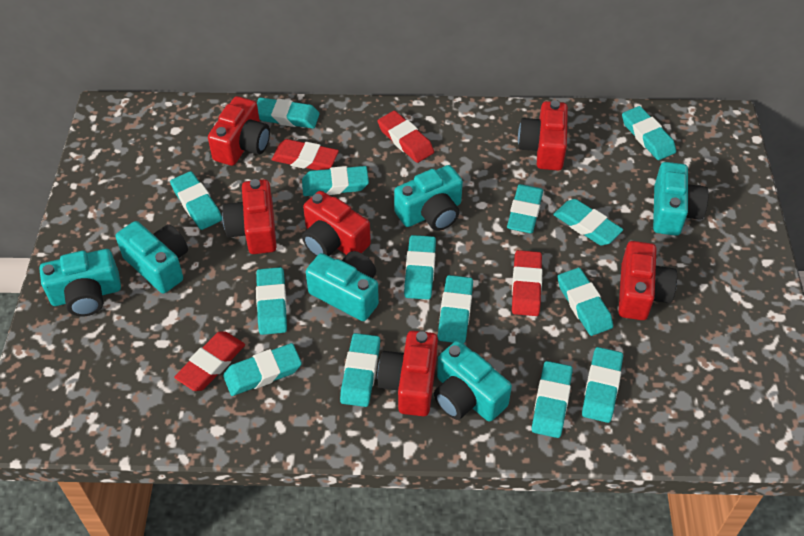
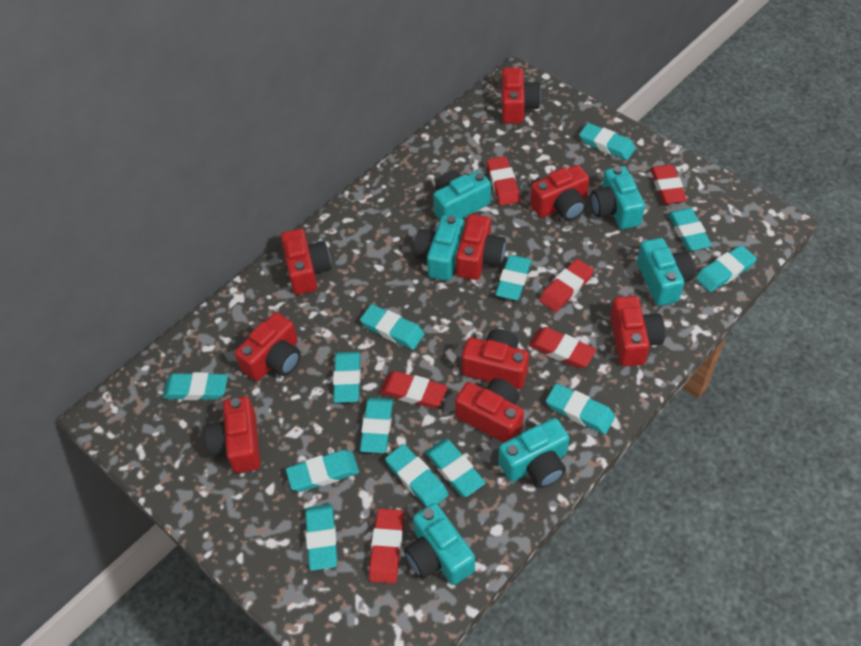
red camera: 6 -> 9
red eraser: 4 -> 6
turquoise eraser: 14 -> 13

